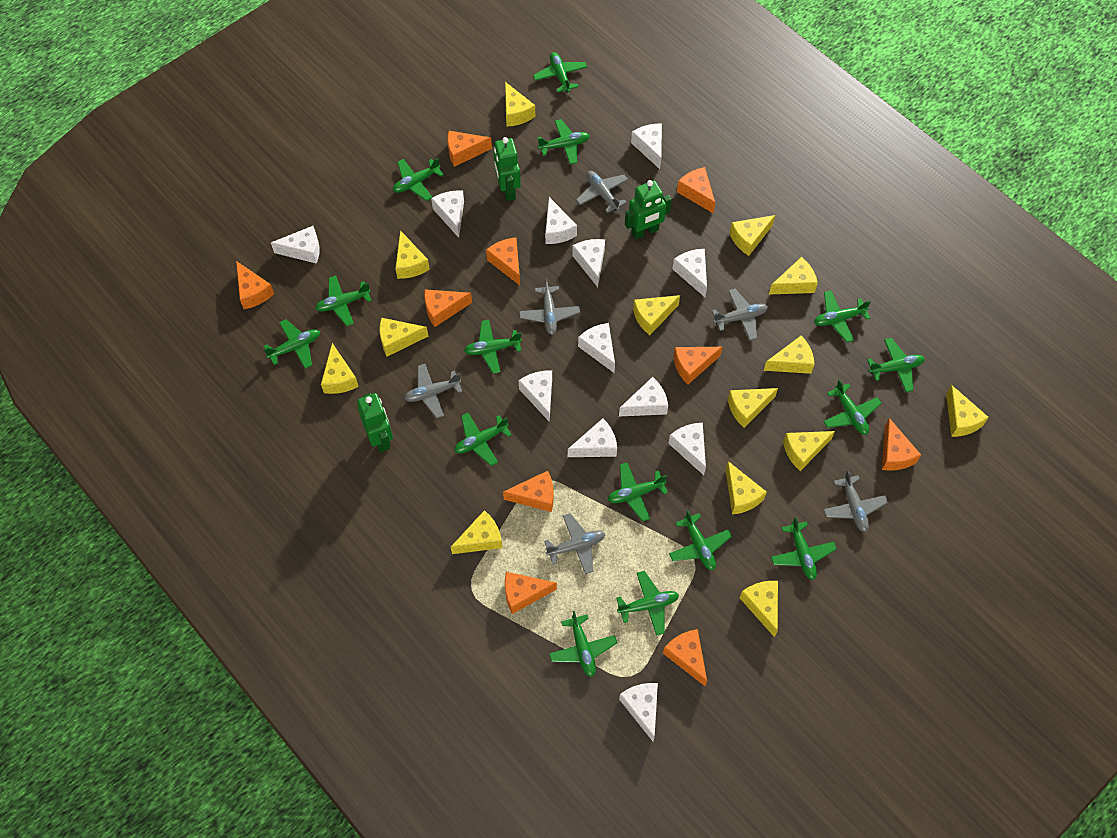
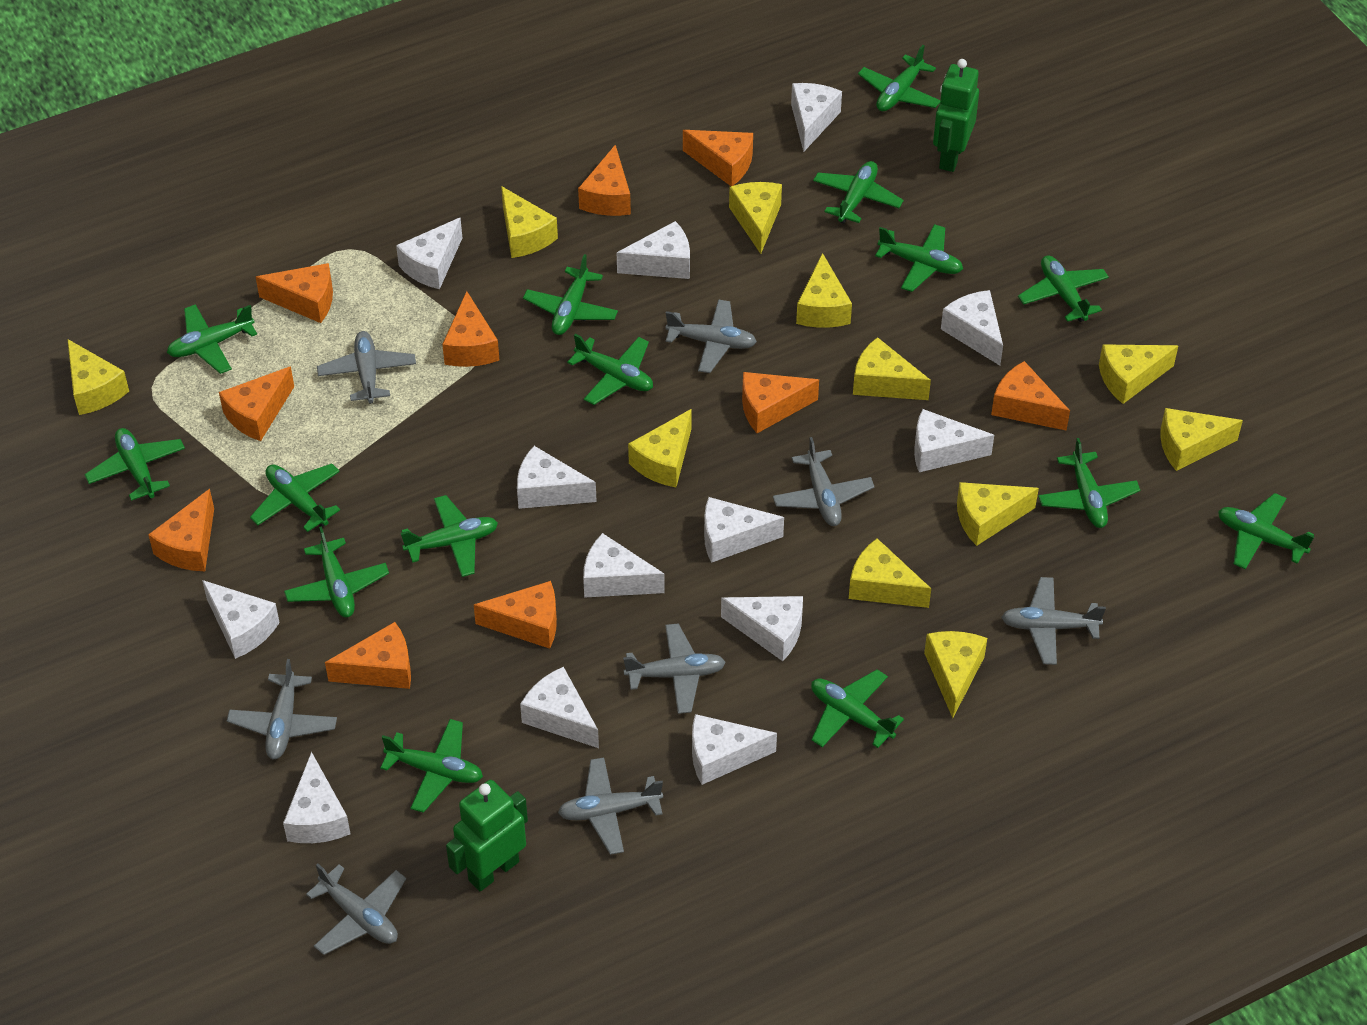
green robot: 3 -> 2
grey plane: 6 -> 8
white cheese: 12 -> 13
yellow cheese: 14 -> 11

